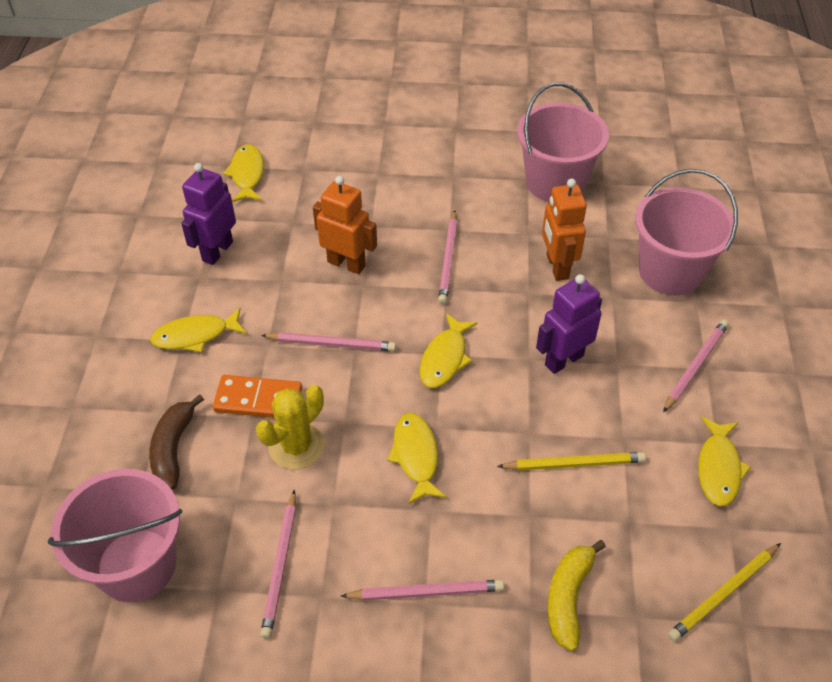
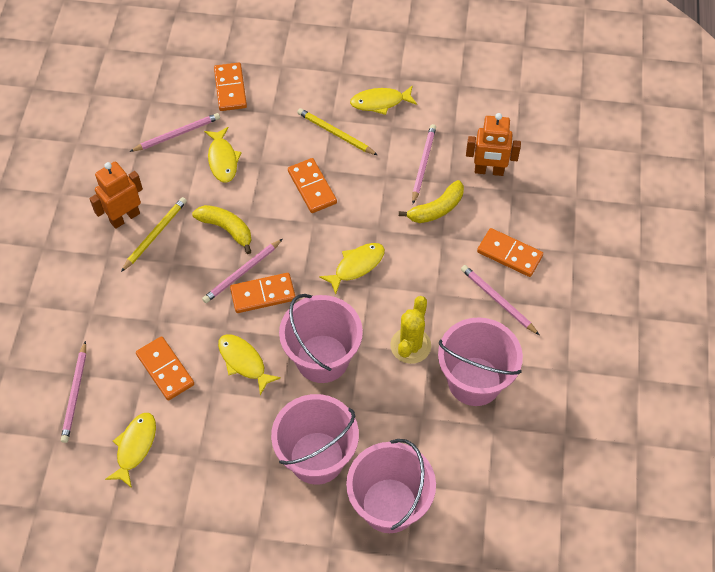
brown banana: 1 -> 0
orange domino: 1 -> 5
pink bucket: 3 -> 4
purple robot: 2 -> 0
yellow banana: 1 -> 2

